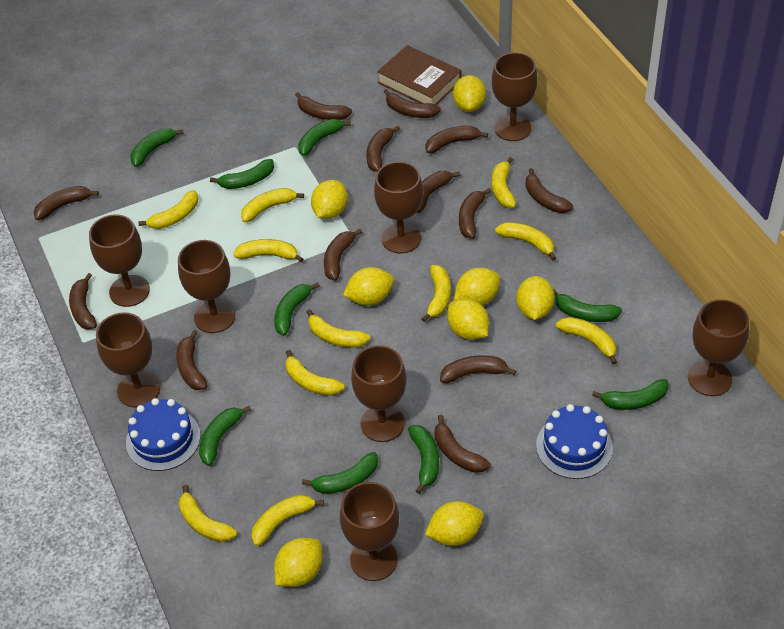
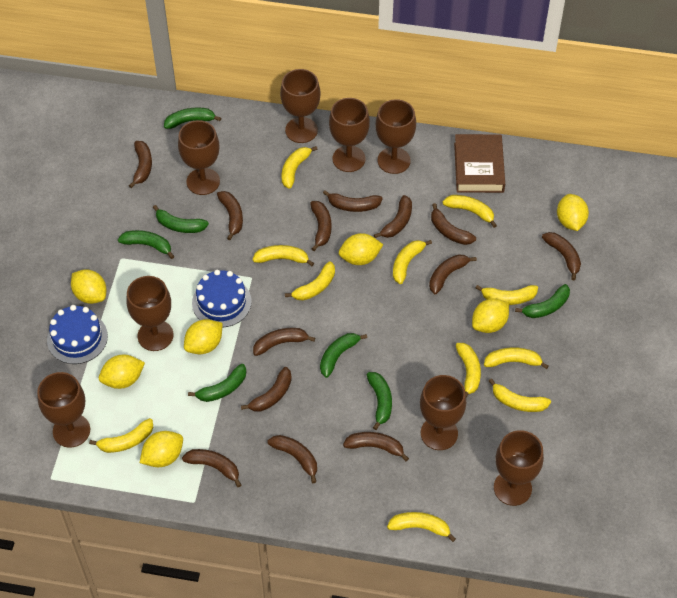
green banana: 9 -> 7
yellow lemon: 8 -> 7

